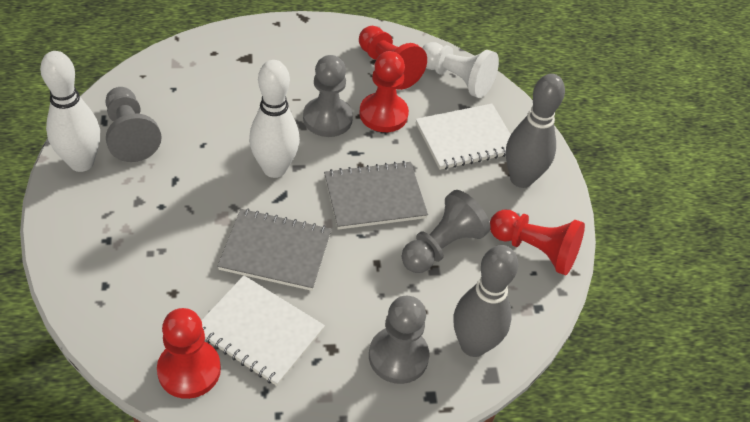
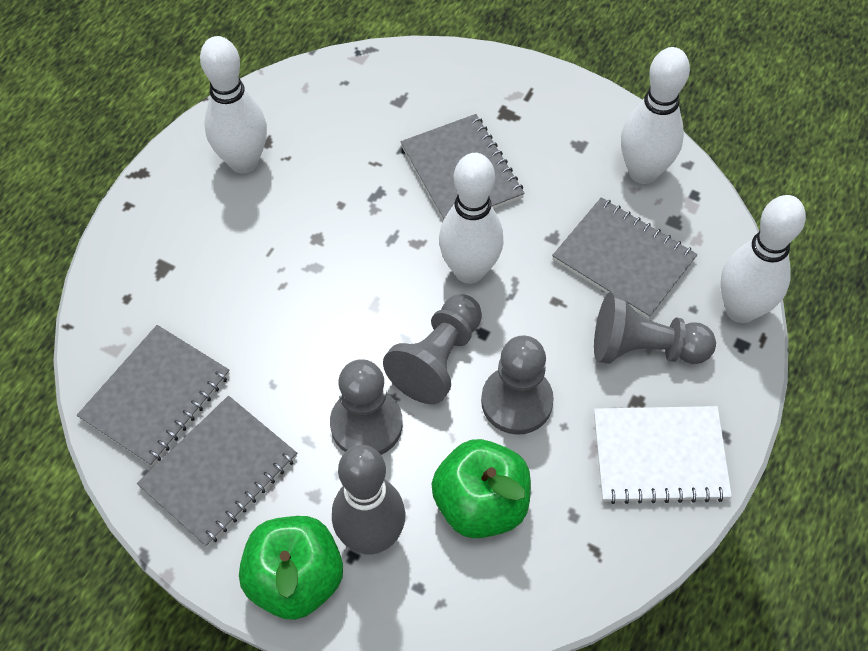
green apple: 0 -> 2
grey bowling pin: 2 -> 1
grey notebook: 2 -> 4
red pawn: 4 -> 0
white bowling pin: 2 -> 4
white notebook: 2 -> 1
white pawn: 1 -> 0

